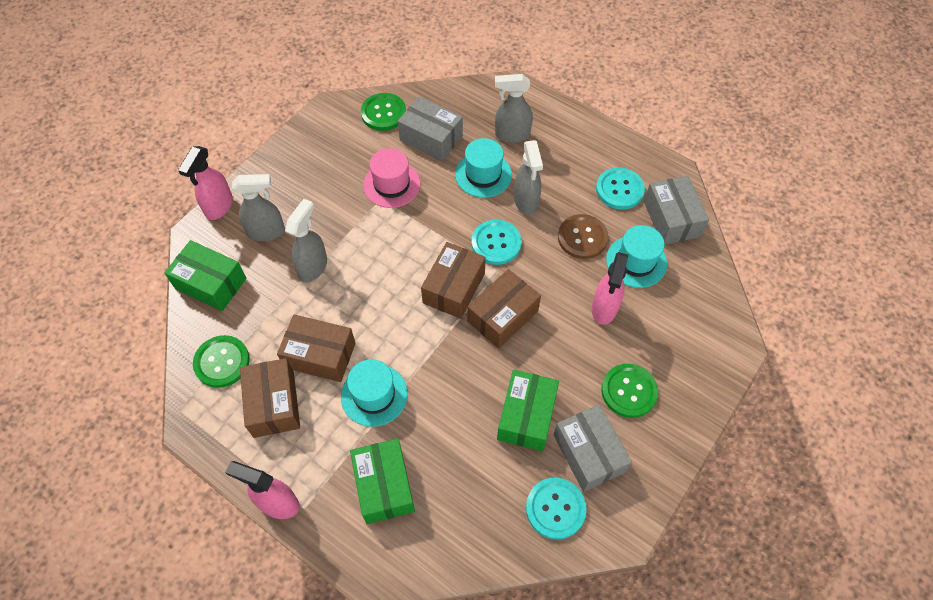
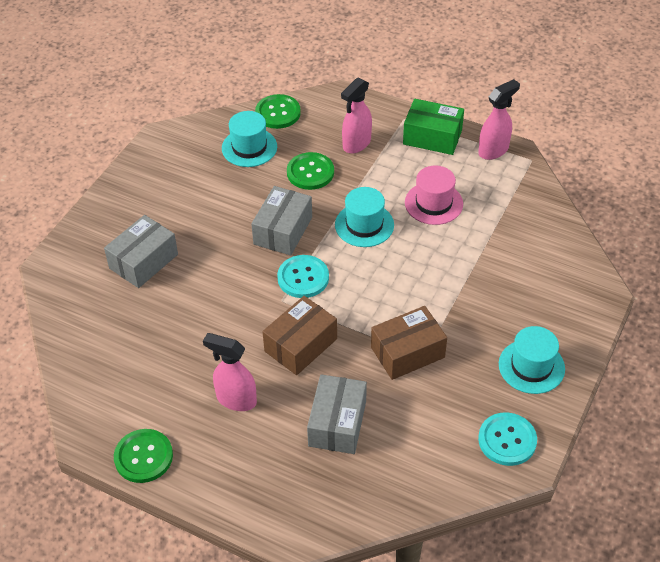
brown box: 4 -> 2
brown button: 1 -> 0
green box: 3 -> 1
grey spray bottle: 4 -> 0
turquoise button: 3 -> 2

